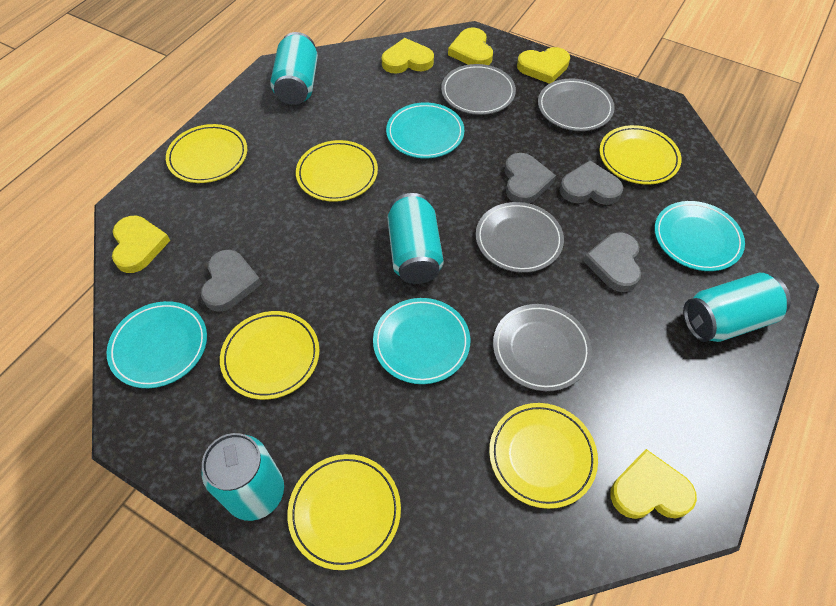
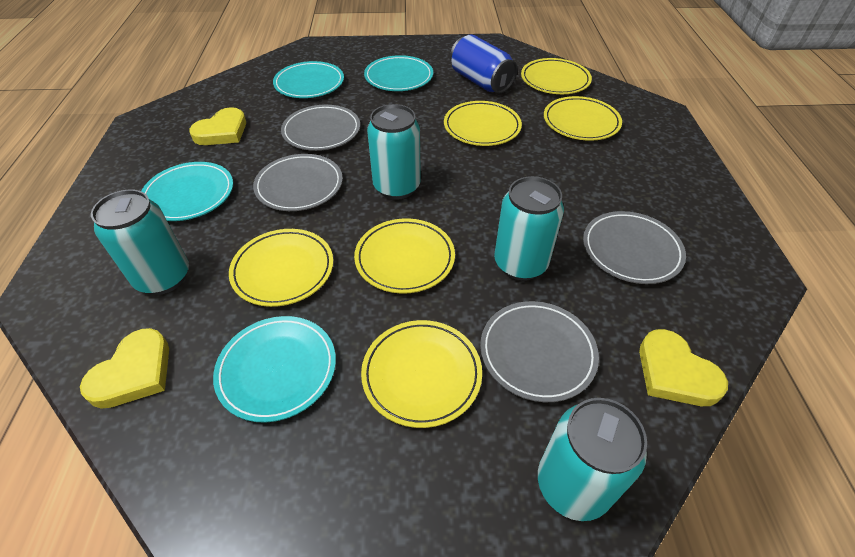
blue can: 0 -> 1
grey heart: 4 -> 0
yellow heart: 5 -> 3

